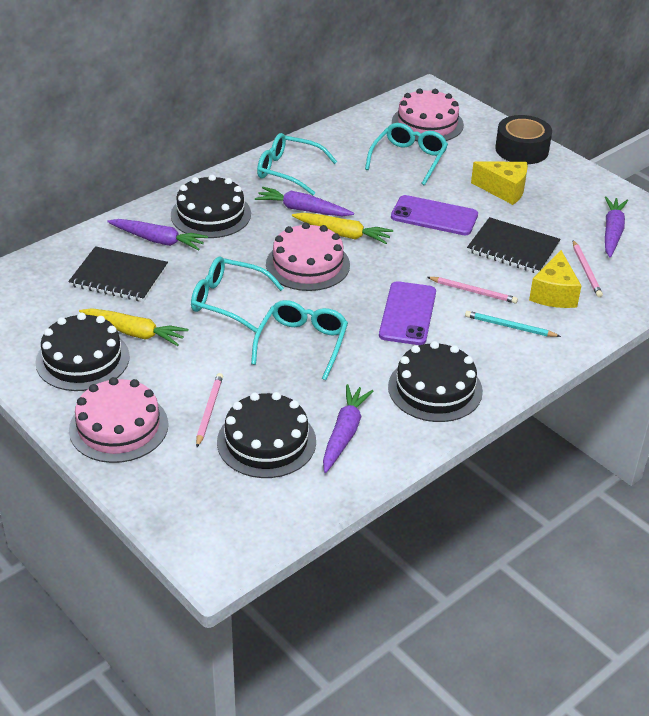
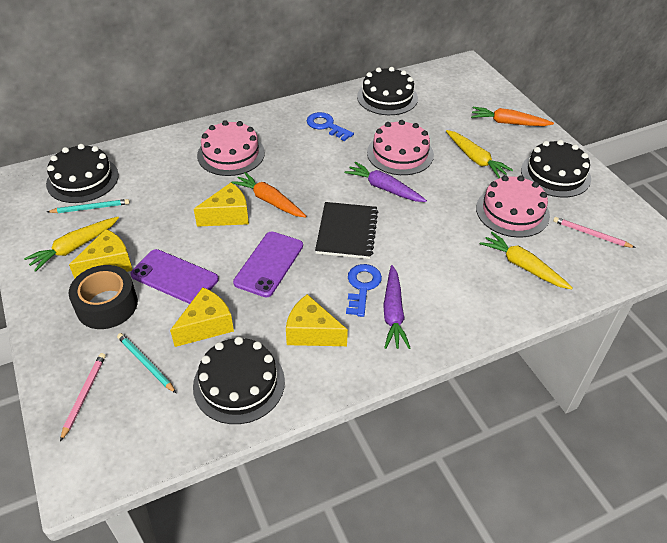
black notebook: 2 -> 1
blue key: 0 -> 2
orange carrot: 0 -> 2
pink pencil: 3 -> 2
purple carrot: 4 -> 2
turquoise glasses: 4 -> 0
turquoise pencil: 1 -> 2
yellow carrot: 2 -> 3
yellow cheese: 2 -> 4

